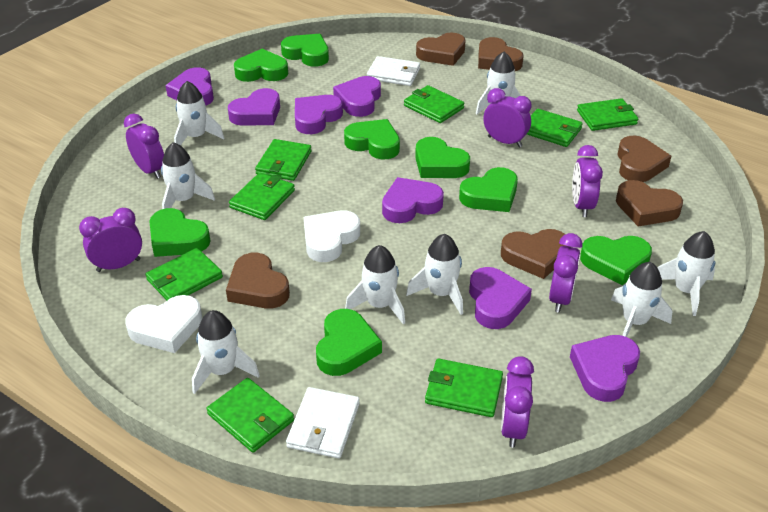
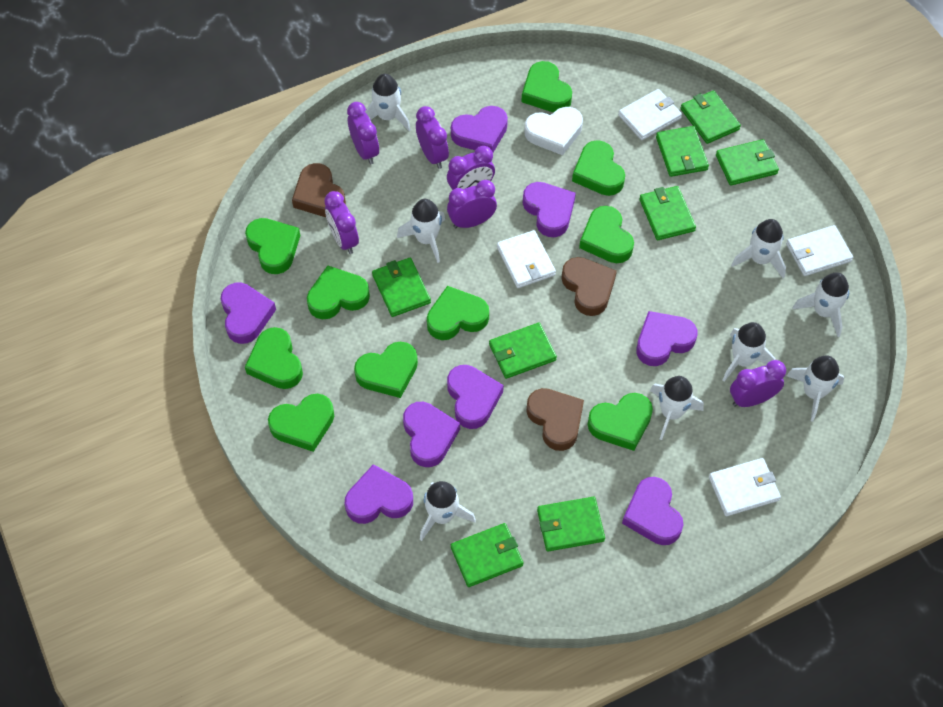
brown heart: 6 -> 3
green heart: 8 -> 10
purple heart: 7 -> 8
white heart: 2 -> 1
white wallet: 2 -> 4

